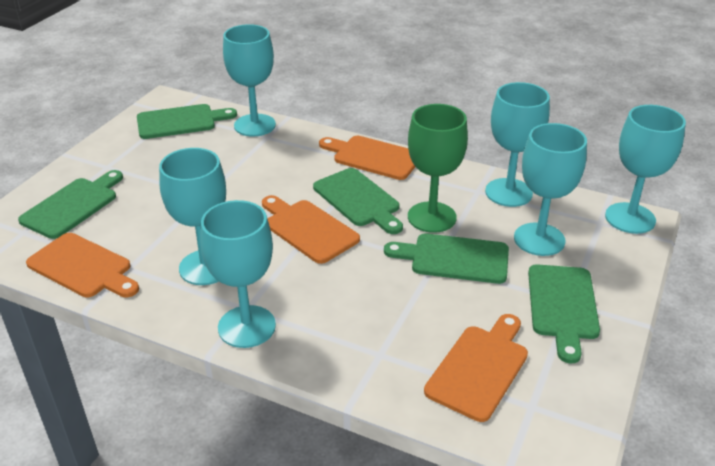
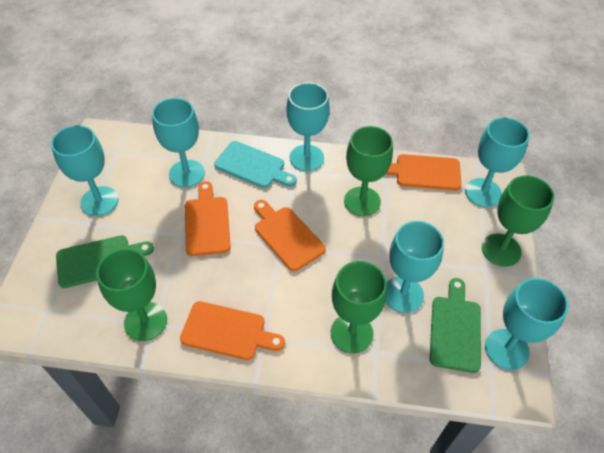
green cutting board: 5 -> 2
green goblet: 1 -> 4
turquoise cutting board: 0 -> 1

